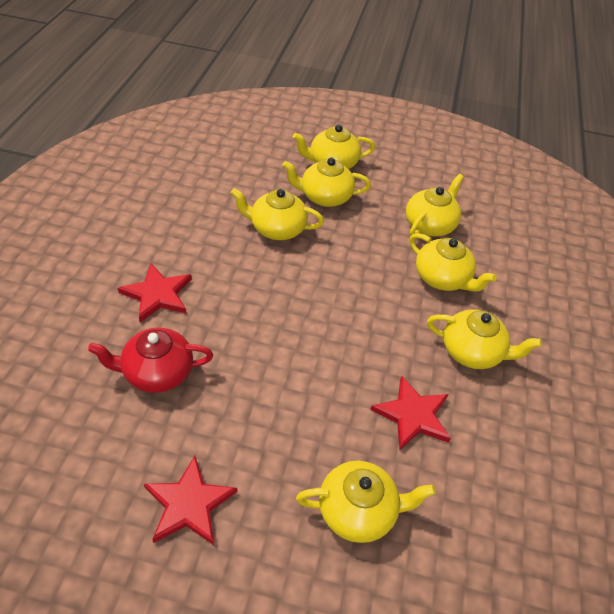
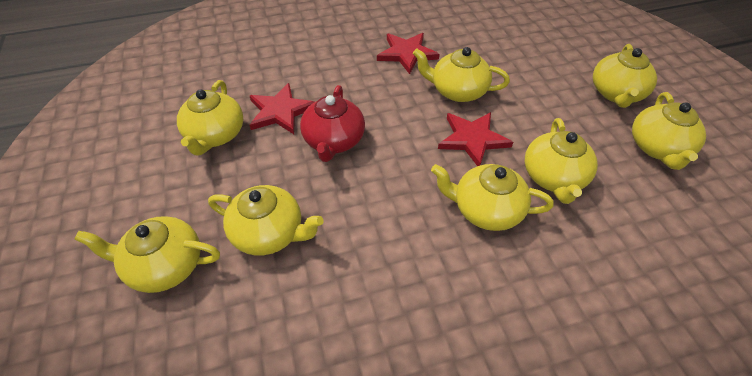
yellow teapot: 7 -> 8

